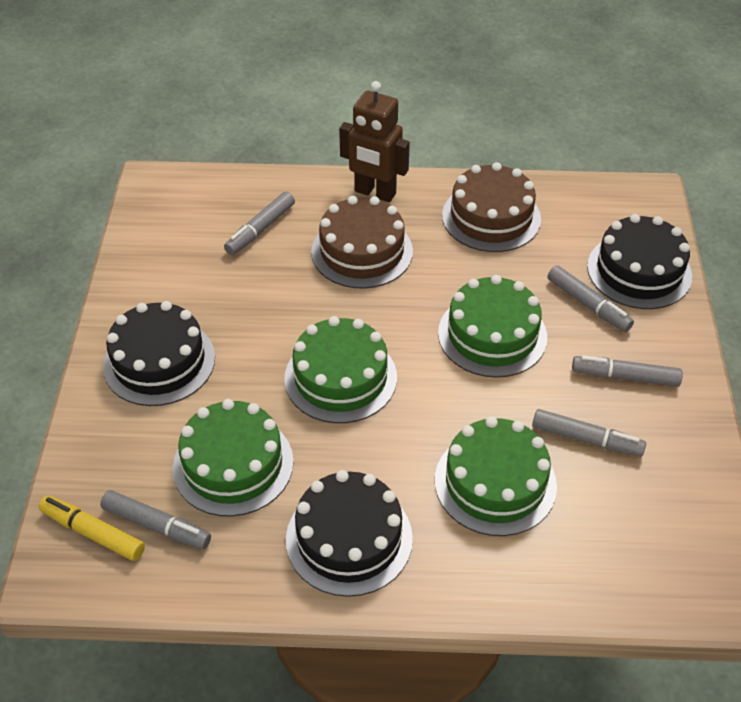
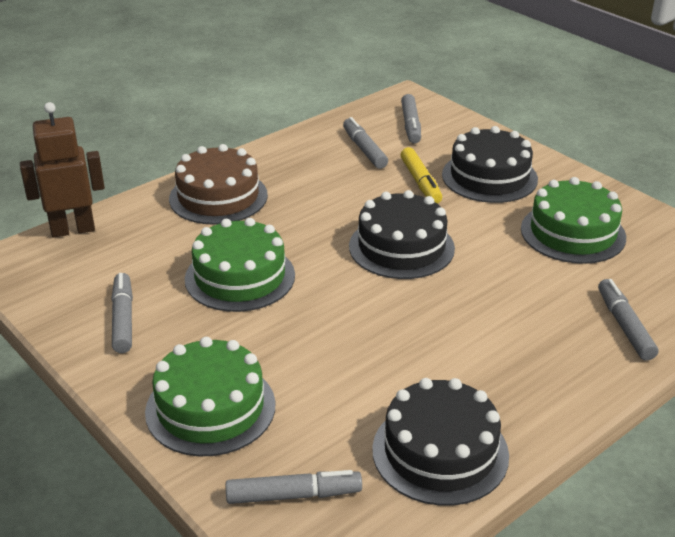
brown cake: 2 -> 1
green cake: 4 -> 3

